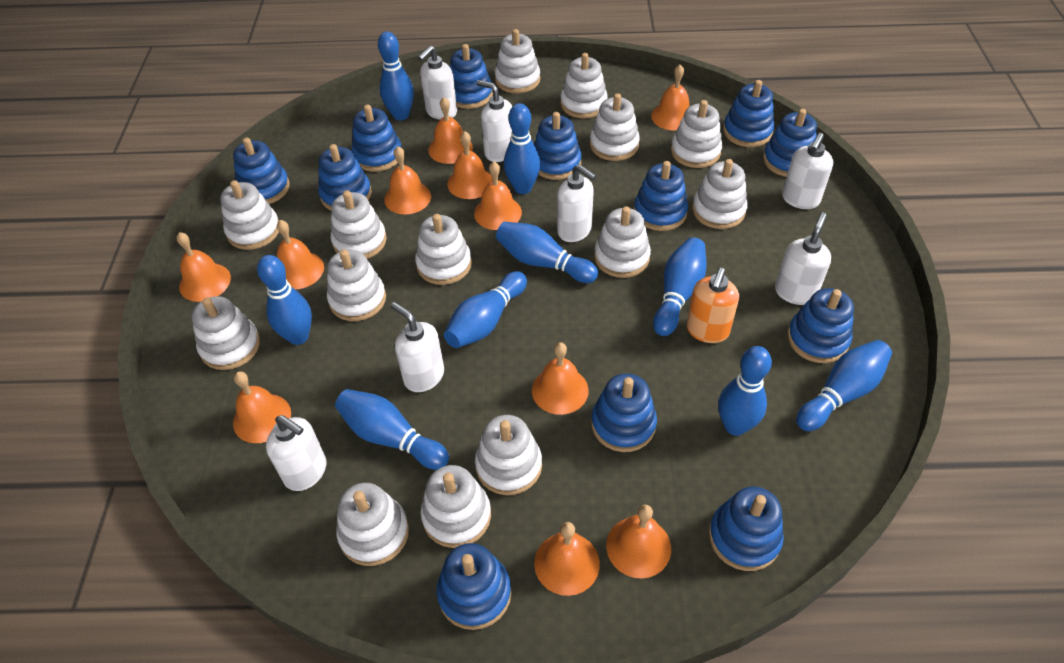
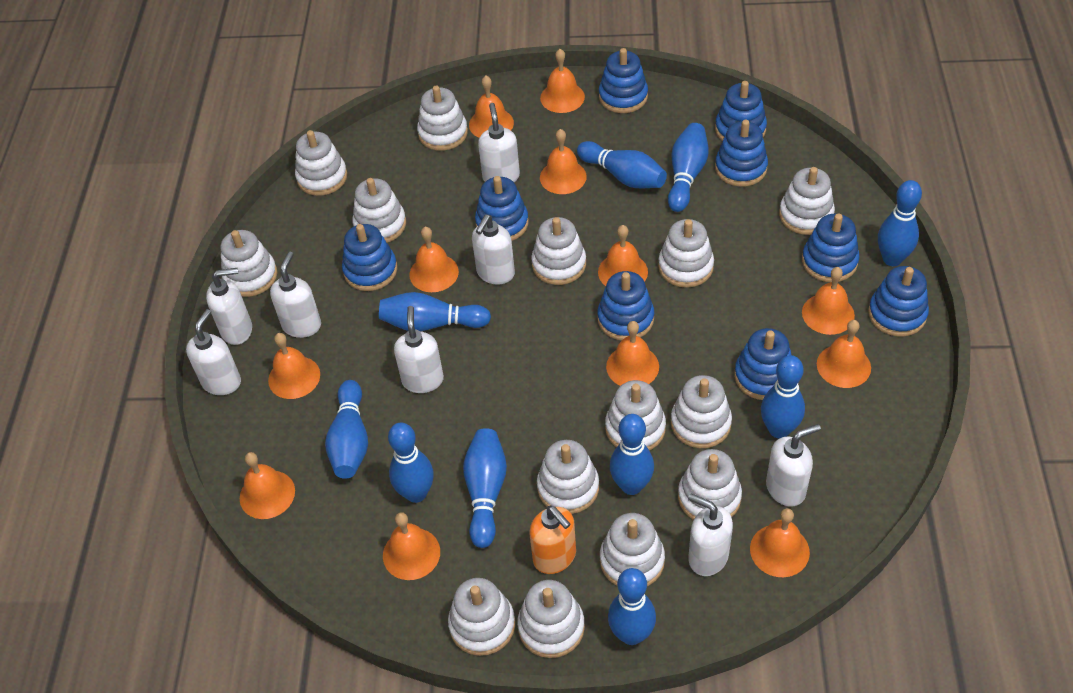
blue bowling pin: 9 -> 10
blue stacking toy: 12 -> 9
orange bell: 11 -> 12
white soap dispenser: 7 -> 8

